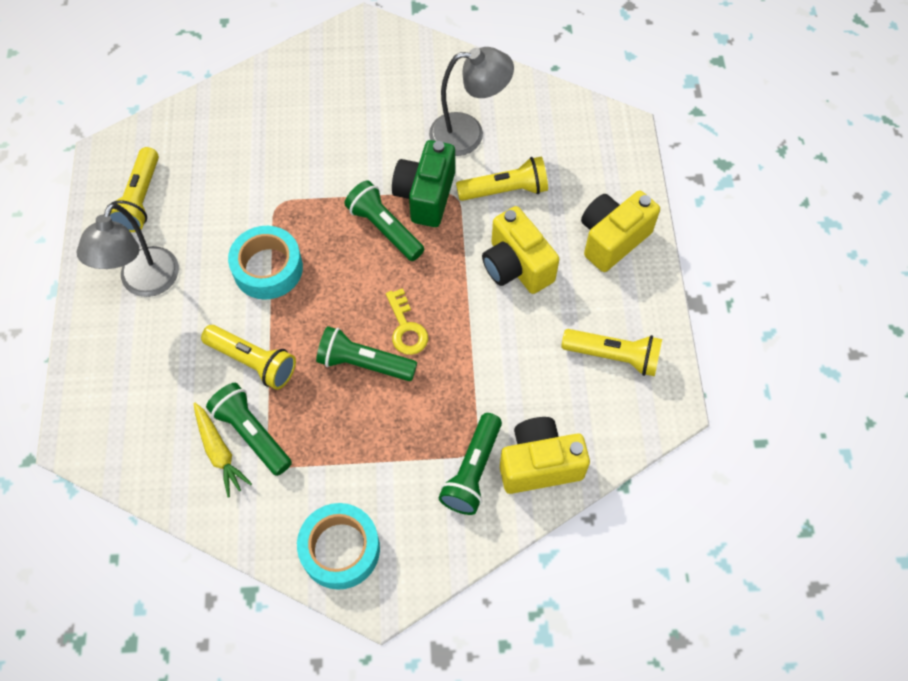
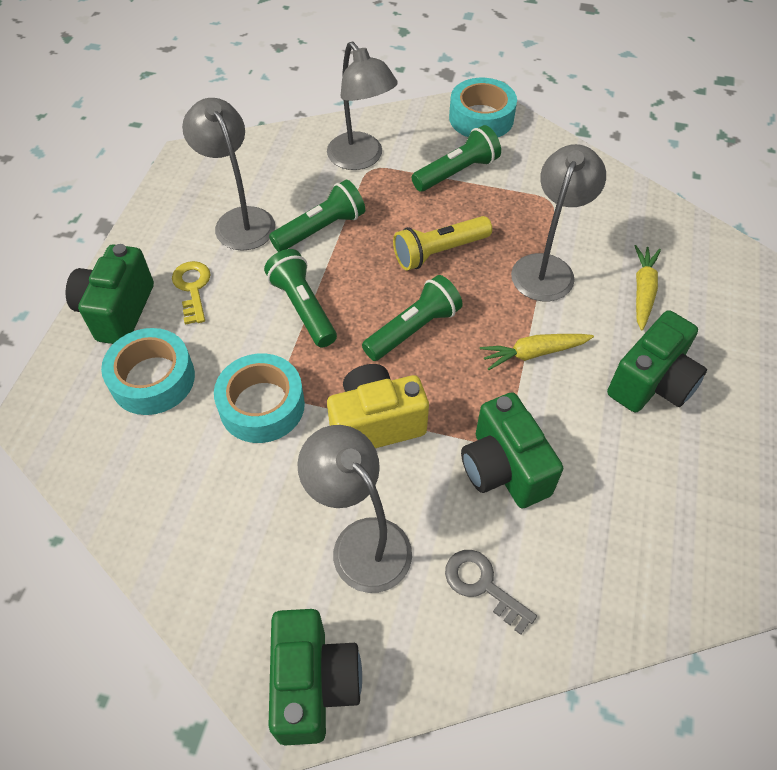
green camera: 1 -> 4
grey key: 0 -> 1
grey lamp: 2 -> 4
turquoise tape: 2 -> 3
yellow camera: 3 -> 1
yellow carrot: 1 -> 2
yellow flashlight: 4 -> 1

